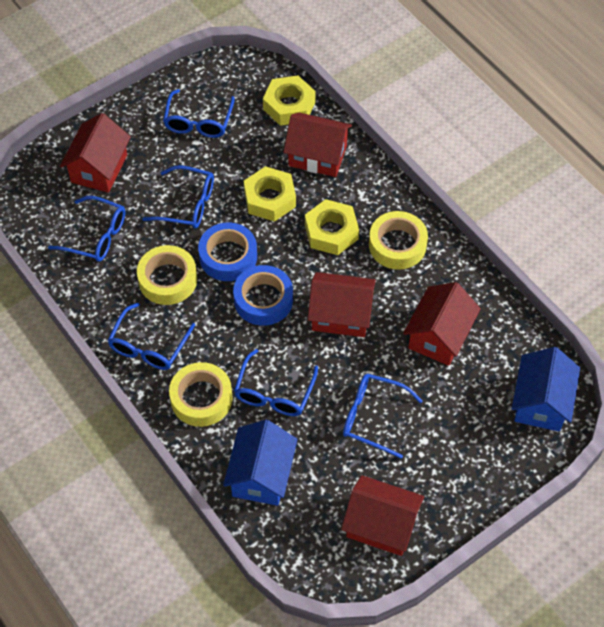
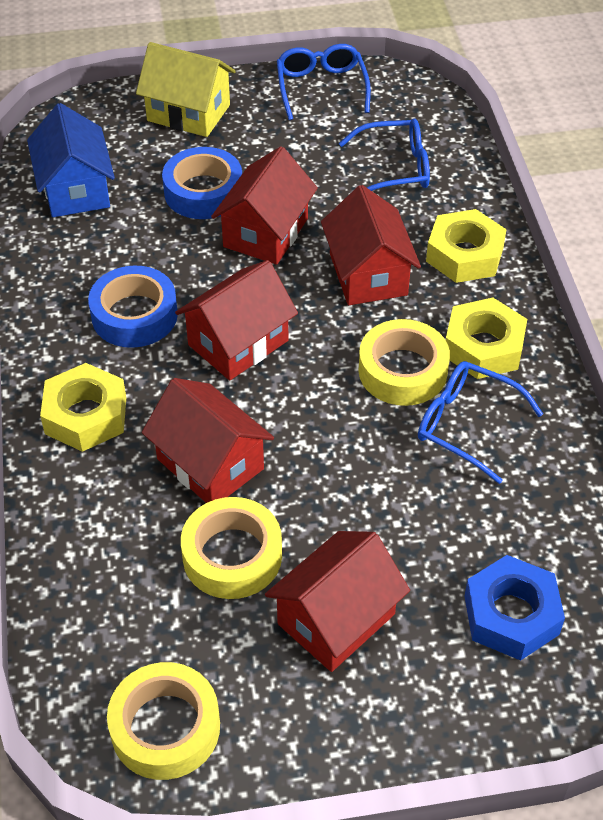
blue glasses: 6 -> 3
blue house: 2 -> 1
blue nut: 0 -> 1
yellow house: 0 -> 1

